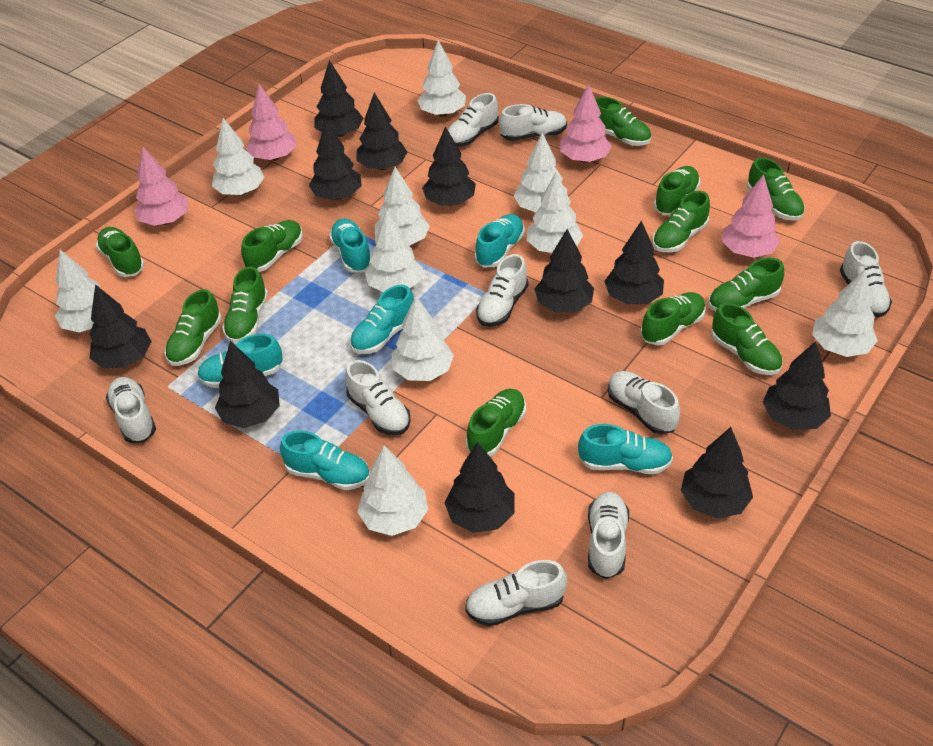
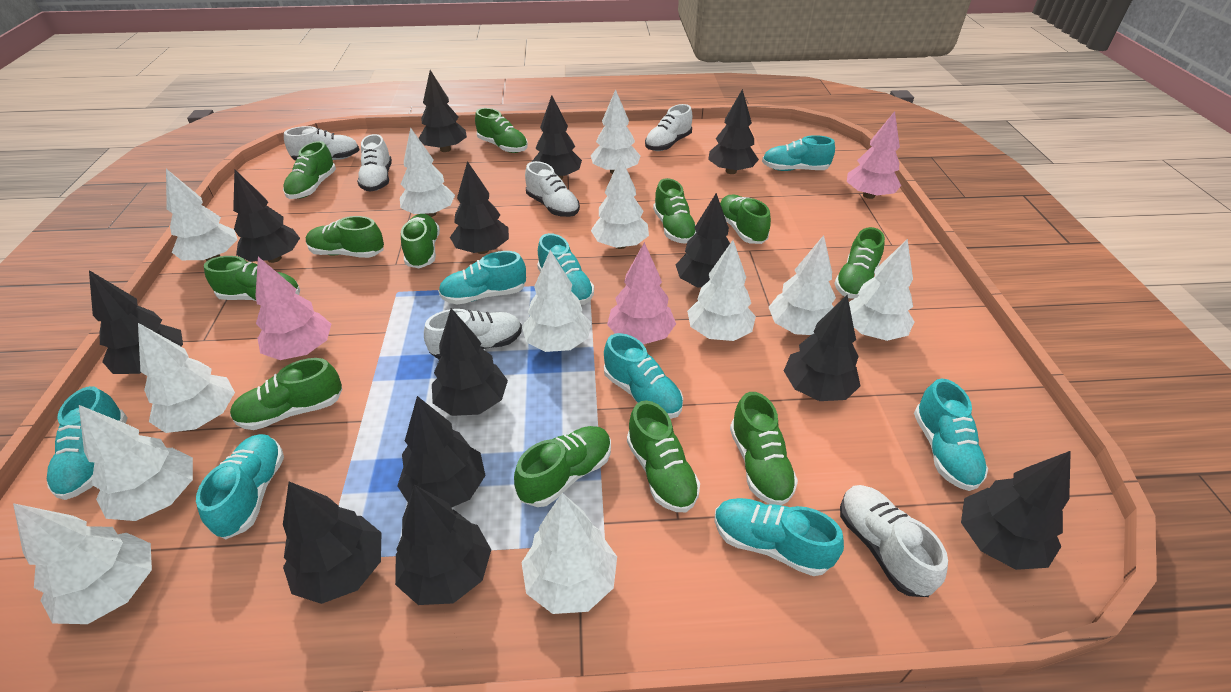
black tree: 11 -> 13
pink tree: 4 -> 3
turquoise shoe: 6 -> 8
white shoe: 9 -> 6
white tree: 10 -> 12

